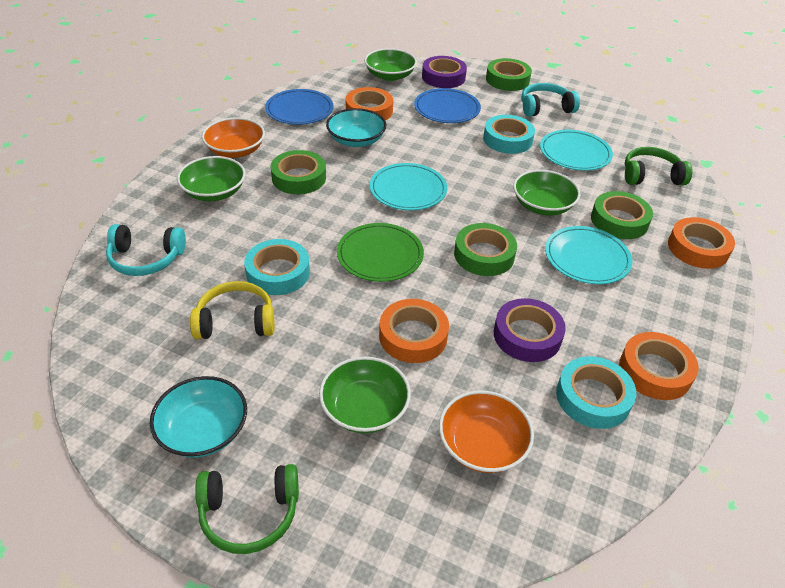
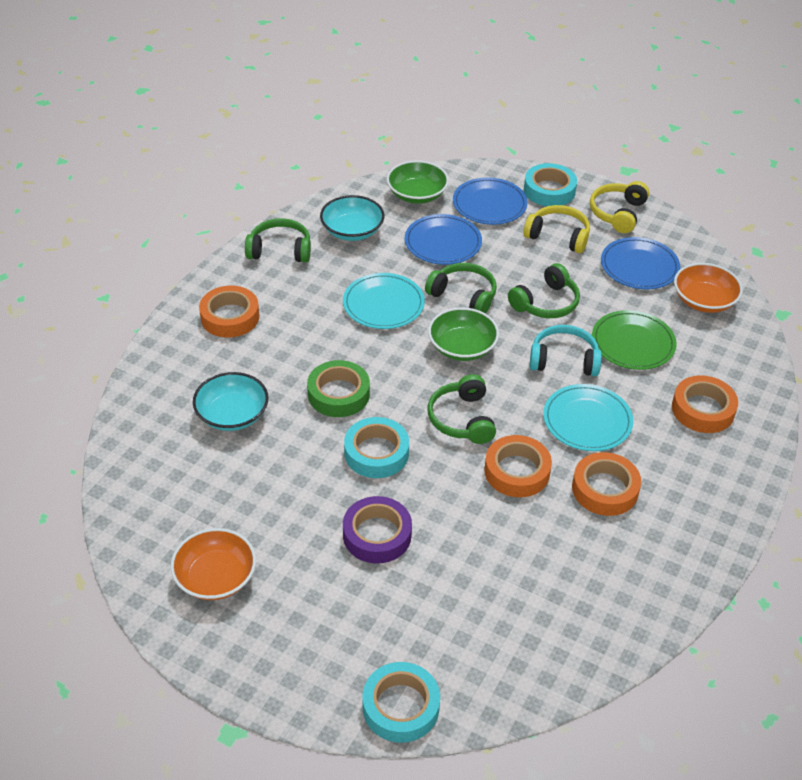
blue plate: 2 -> 3
green bowl: 4 -> 2
green headphones: 2 -> 4
green tape: 4 -> 1
purple tape: 2 -> 1
turquoise headphones: 2 -> 1
turquoise plate: 3 -> 2
yellow headphones: 1 -> 2

